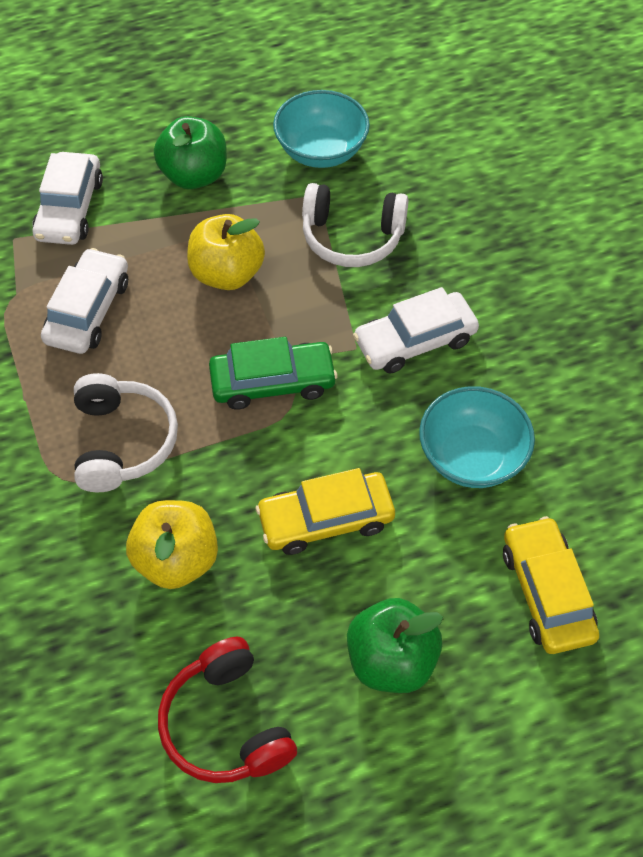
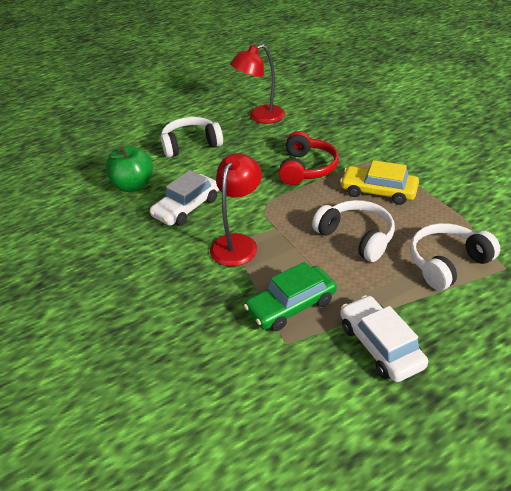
green apple: 2 -> 1
red lamp: 0 -> 2
turquoise bowl: 2 -> 0
white car: 3 -> 2
white headphones: 2 -> 3
yellow apple: 2 -> 0
yellow car: 2 -> 1

